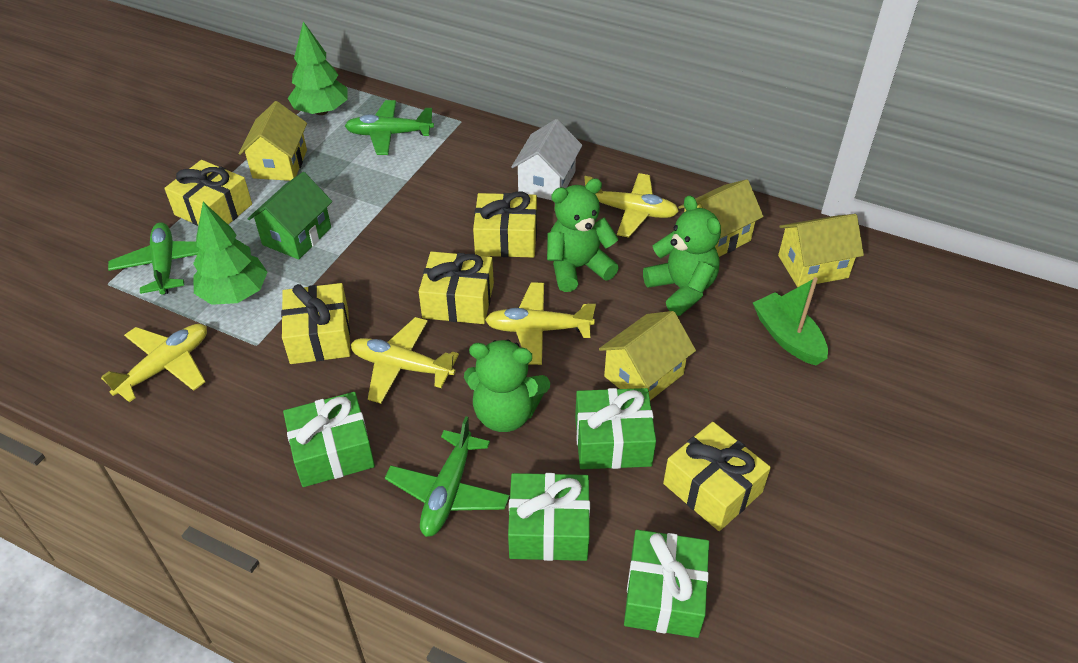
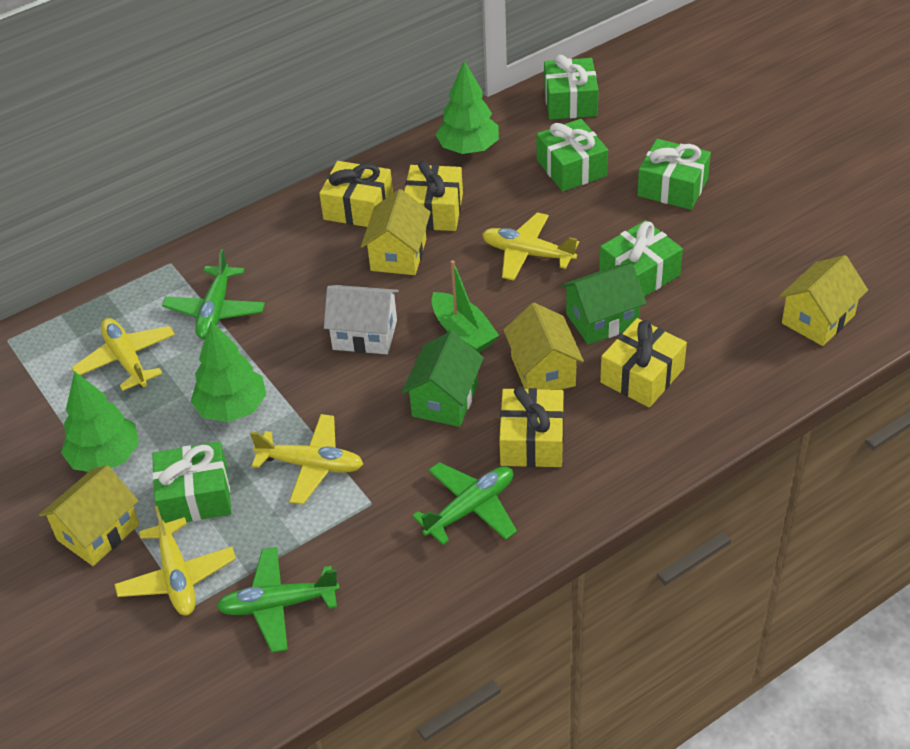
green gift: 4 -> 5
green house: 1 -> 2
green teddy bear: 3 -> 0
green tree: 2 -> 3
yellow gift: 5 -> 4

